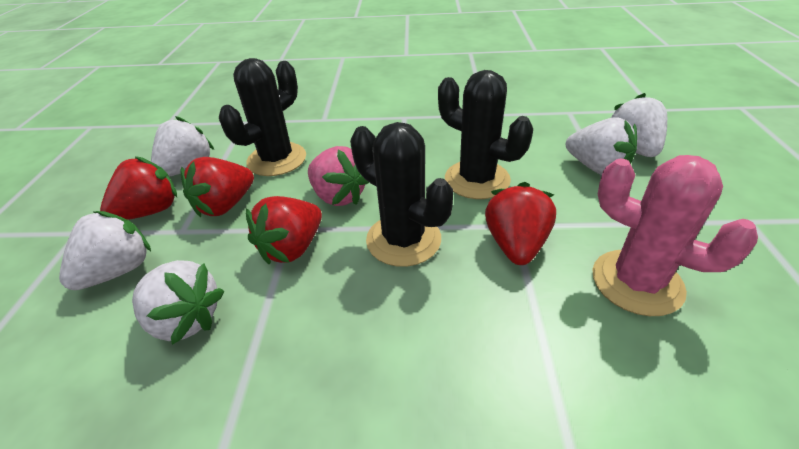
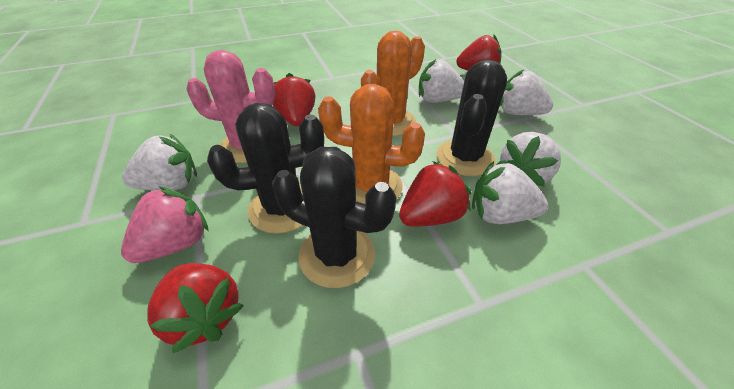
orange cactus: 0 -> 2

